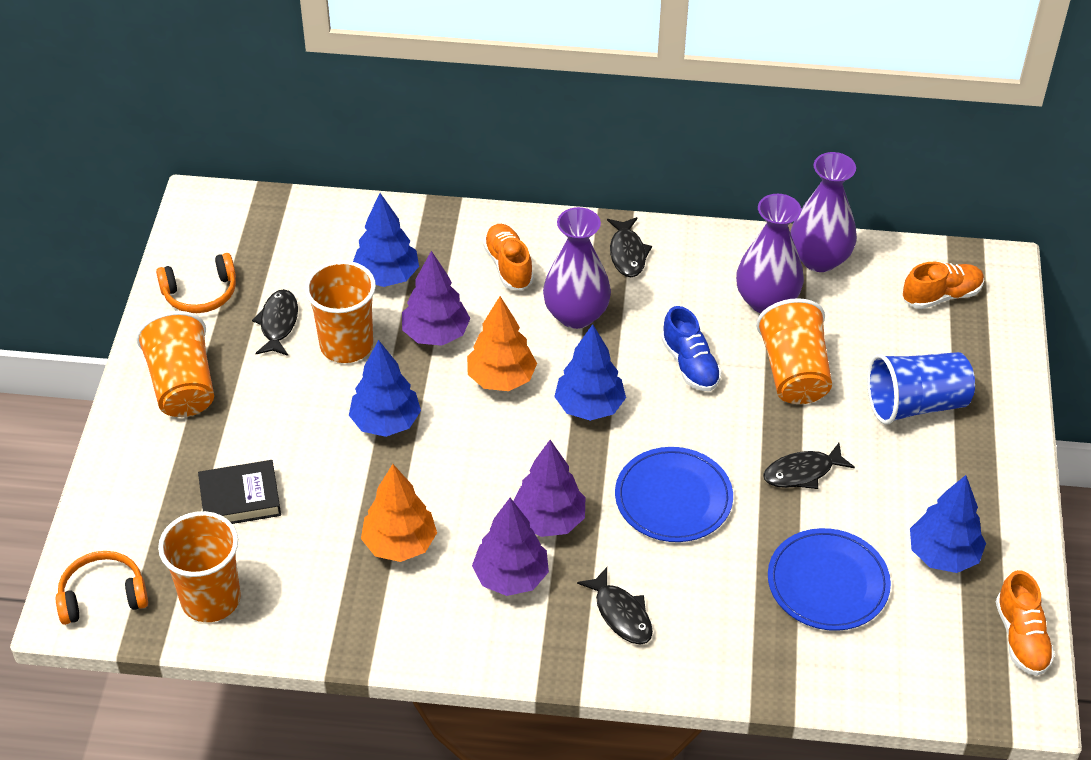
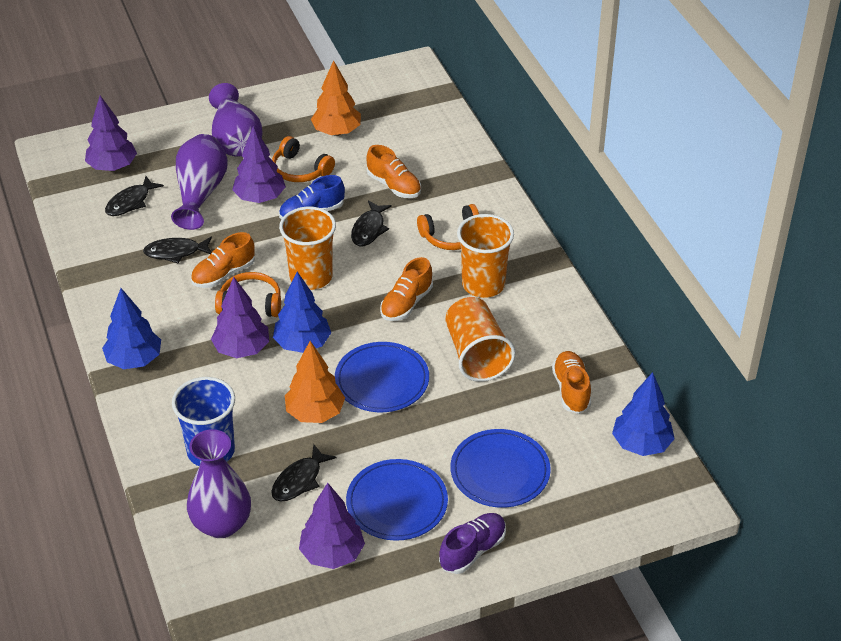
black book: 1 -> 0
blue plate: 2 -> 3
blue tree: 4 -> 3
orange cup: 4 -> 3
orange headphones: 2 -> 3
orange shoe: 3 -> 4
purple shoe: 0 -> 1
purple tree: 3 -> 4

